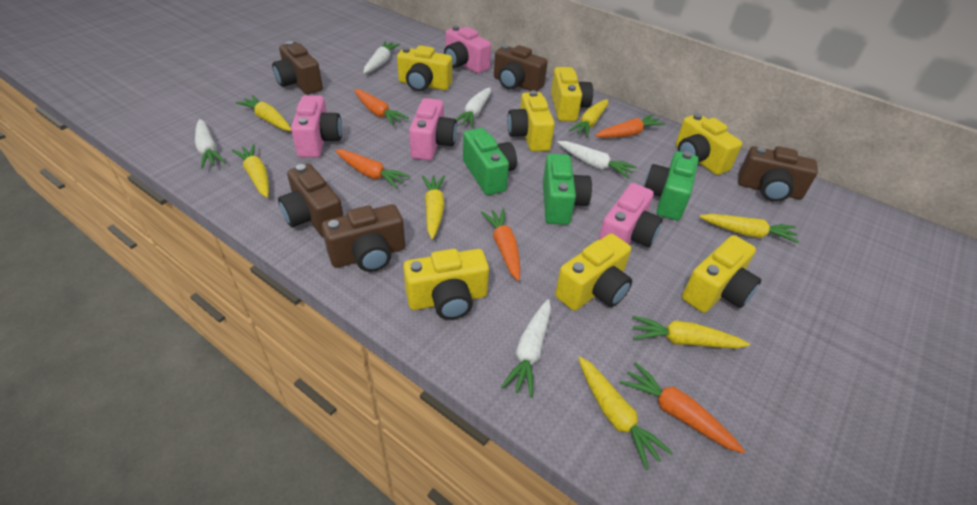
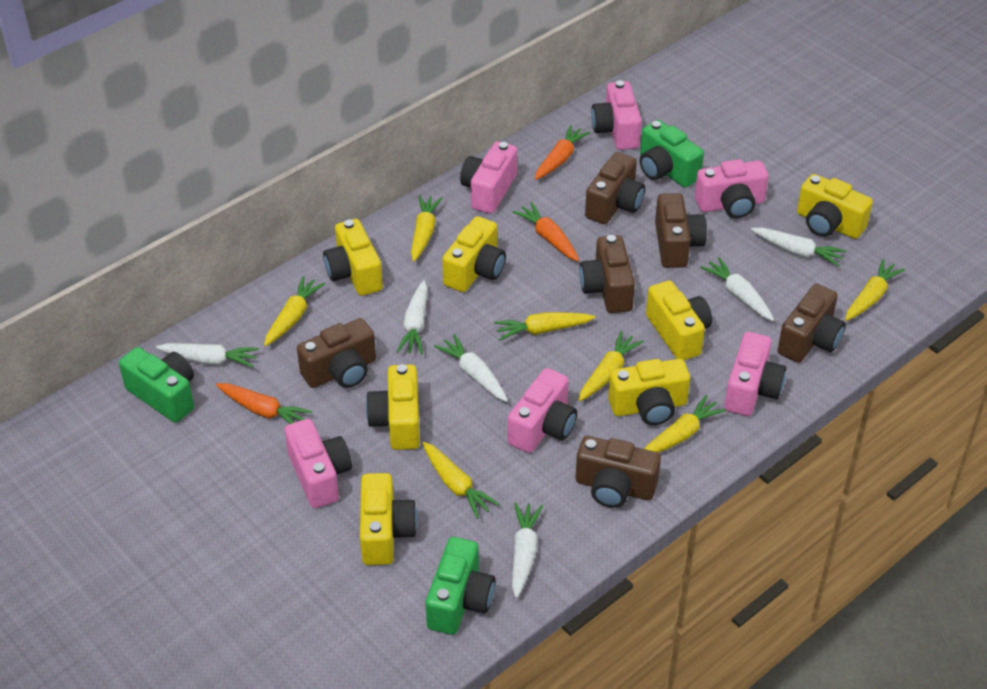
brown camera: 5 -> 6
orange carrot: 5 -> 3
pink camera: 4 -> 6
white carrot: 5 -> 6

